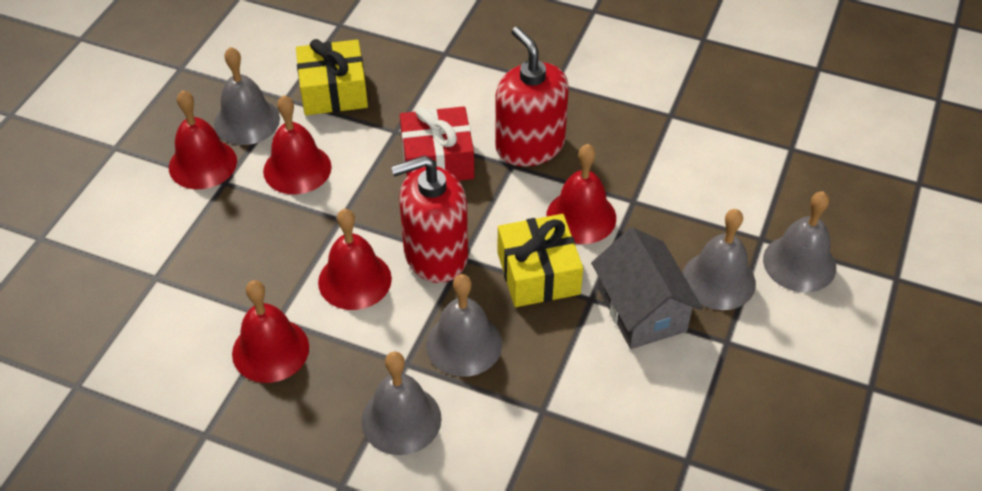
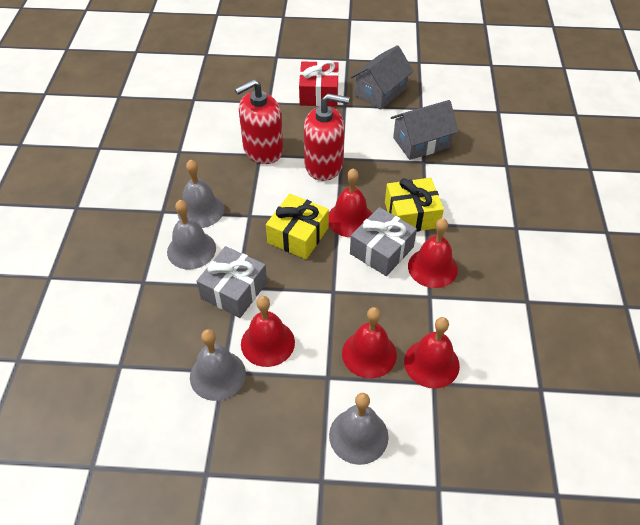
grey bell: 5 -> 4
grey gift: 0 -> 2
grey house: 1 -> 2

